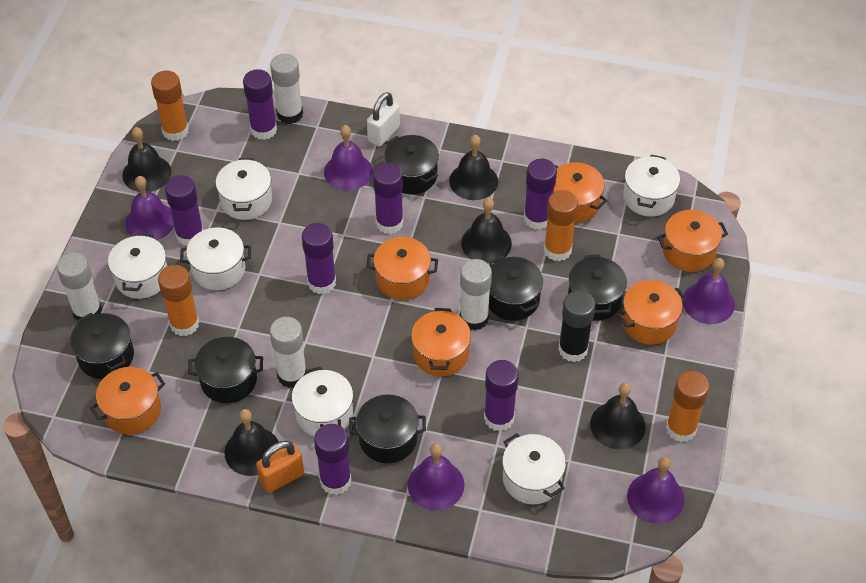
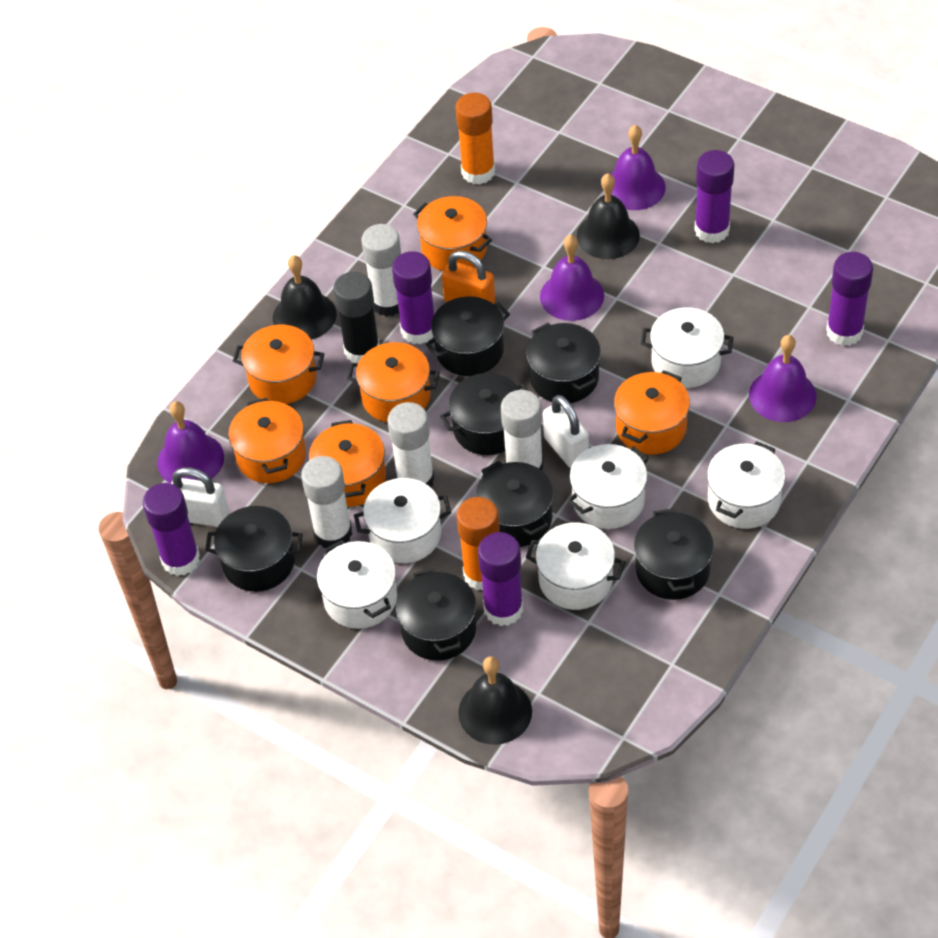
black bell: 5 -> 3
black pot: 6 -> 7
orange glue stick: 4 -> 2
purple bell: 5 -> 4
purple glue stick: 7 -> 5
white padlock: 1 -> 2

